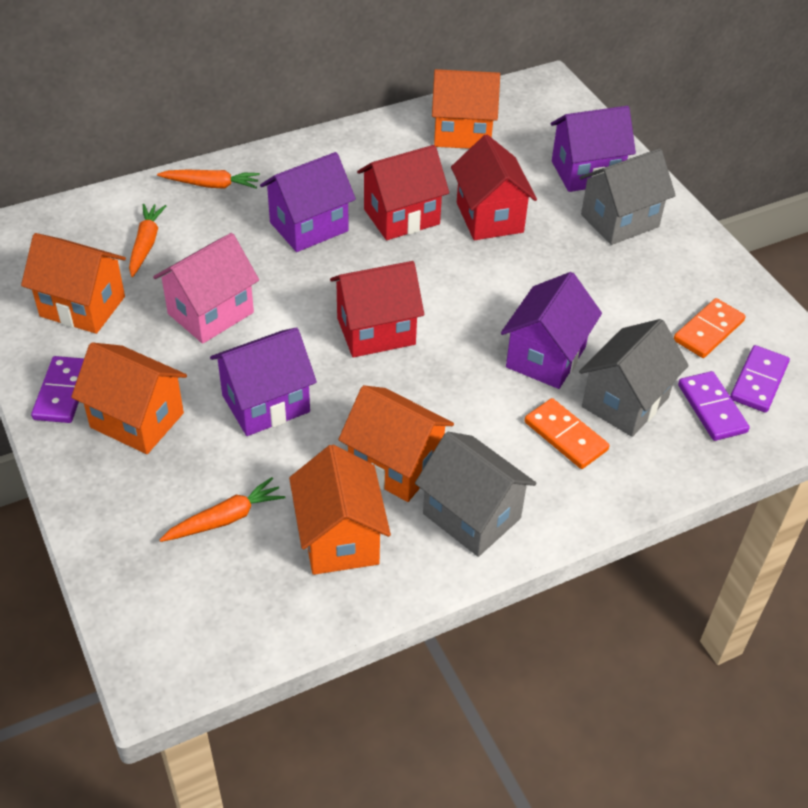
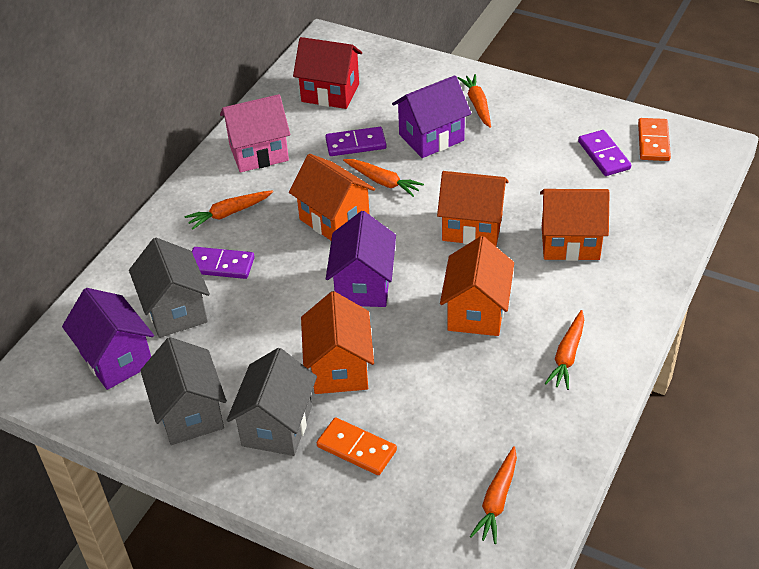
orange carrot: 3 -> 5
purple house: 4 -> 3
red house: 3 -> 1

